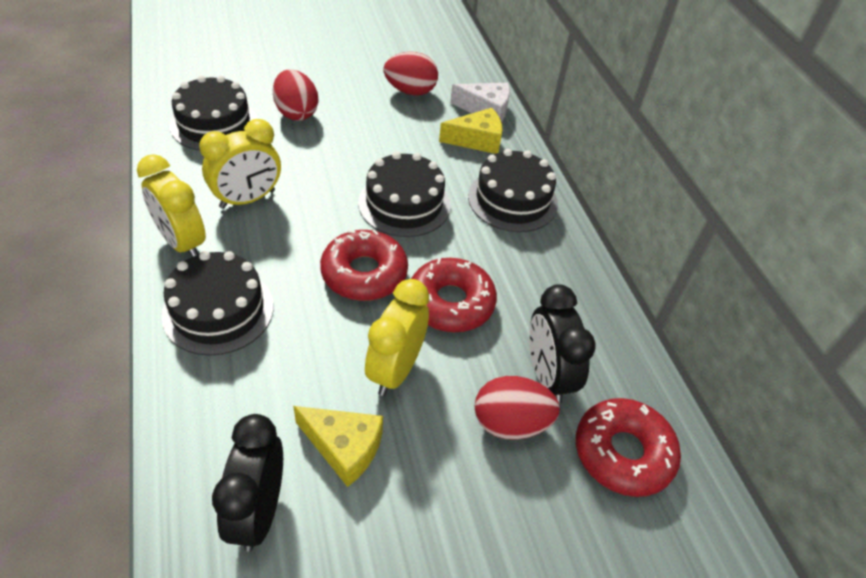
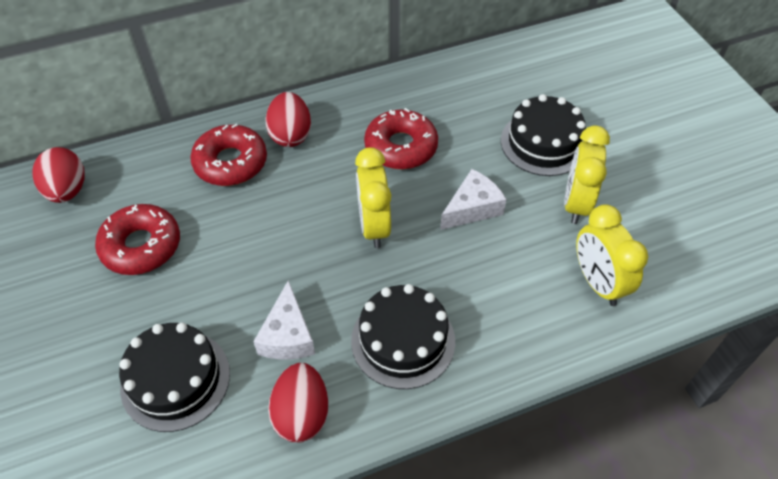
black cake: 4 -> 3
black clock: 2 -> 0
white cheese: 1 -> 2
yellow cheese: 2 -> 0

